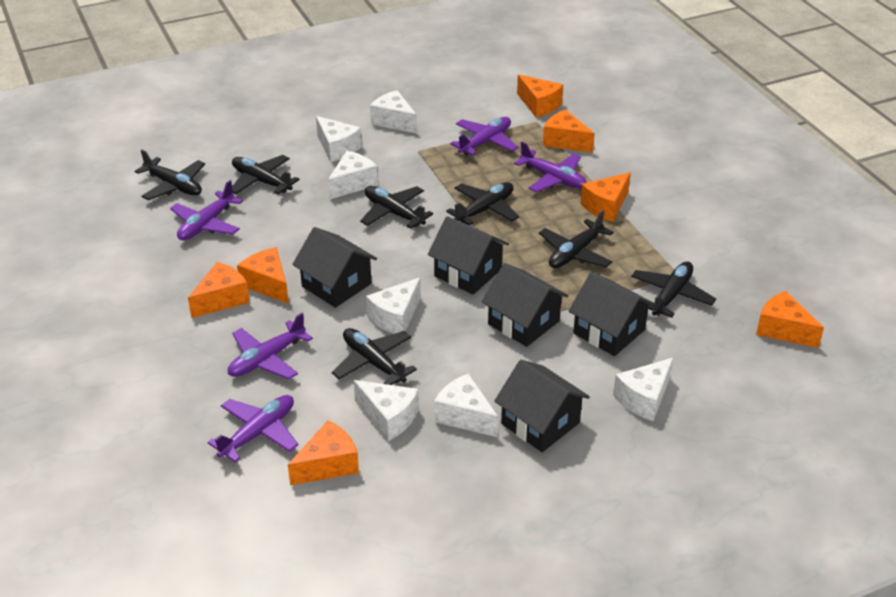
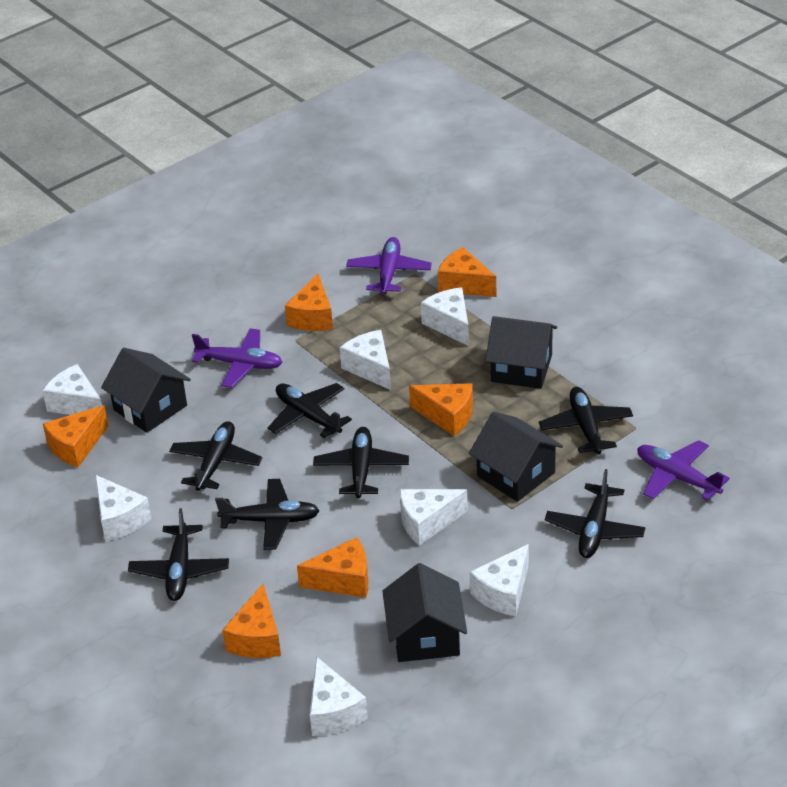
black house: 5 -> 4
orange cheese: 7 -> 6
purple plane: 5 -> 3

